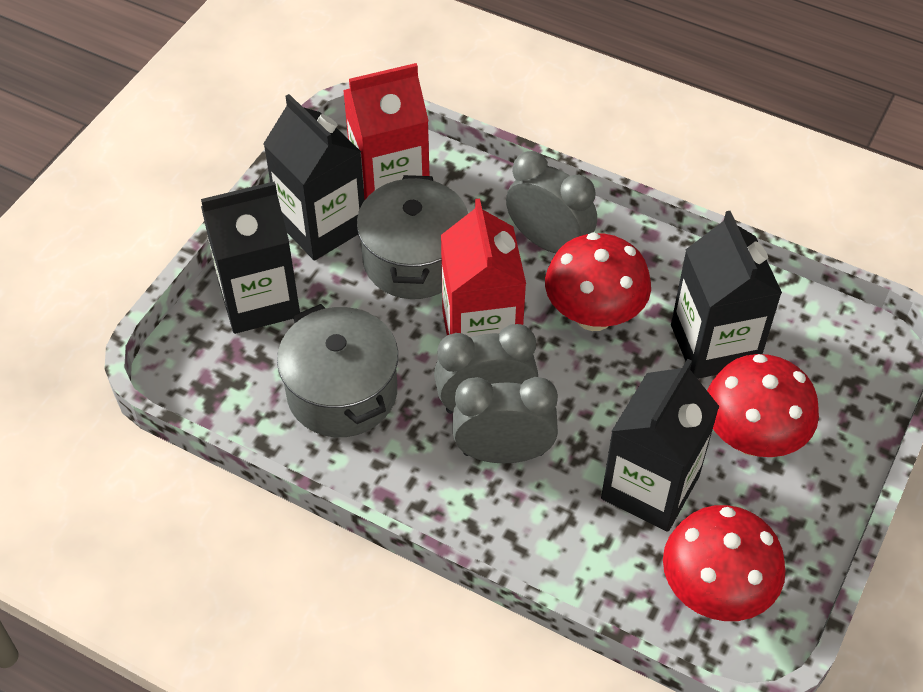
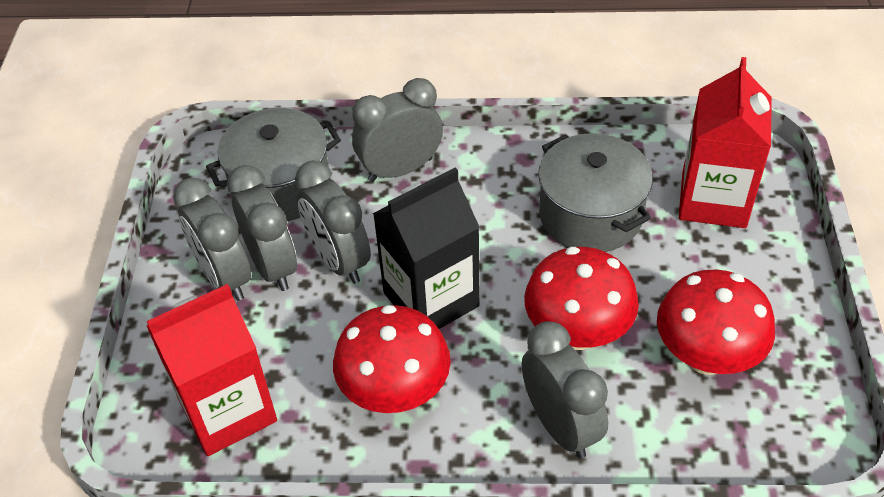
black carton: 4 -> 1
grey clock: 3 -> 5

